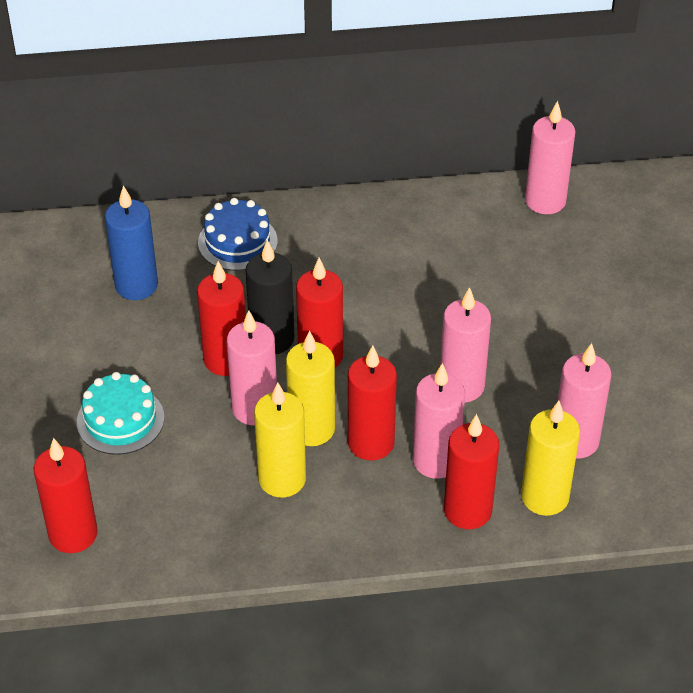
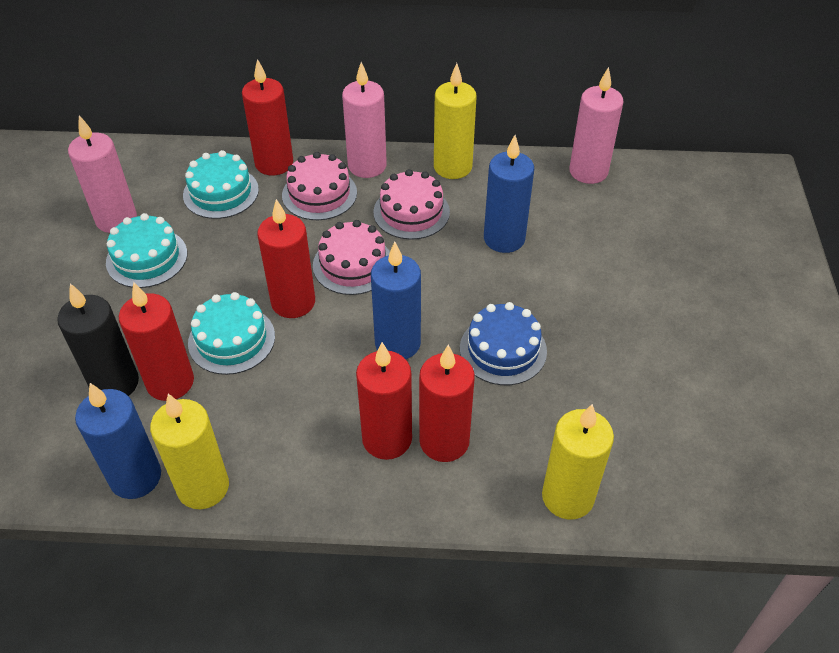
blue candle: 1 -> 3
pink cake: 0 -> 3
pink candle: 5 -> 3
turquoise cake: 1 -> 3

